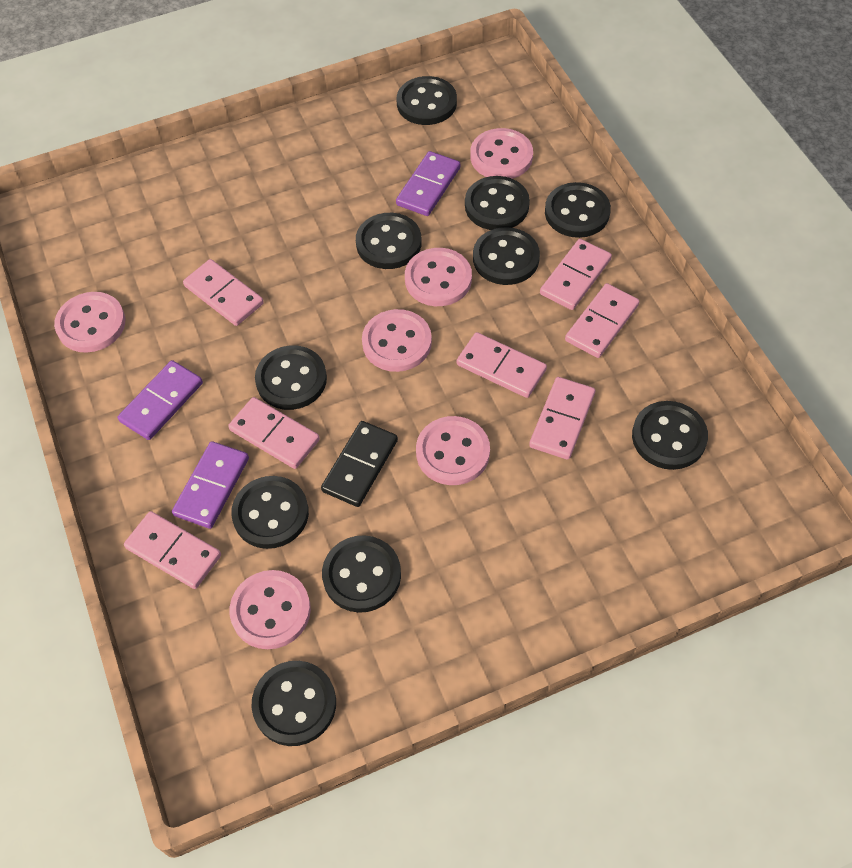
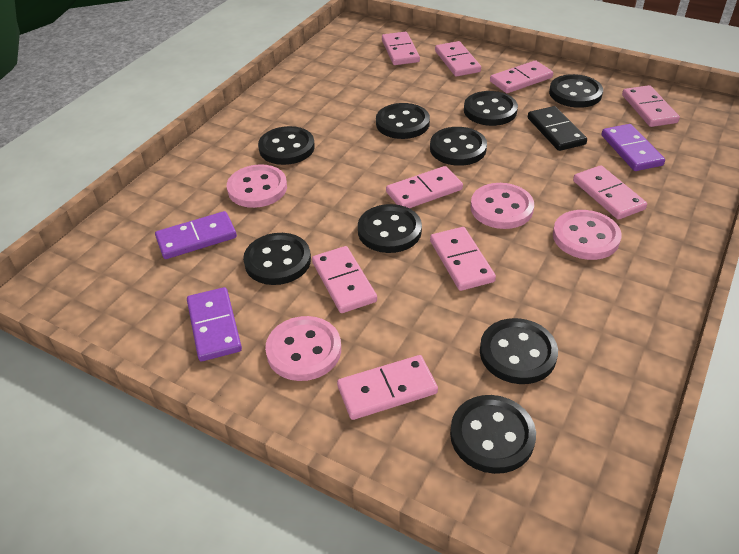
black button: 10 -> 9
pink button: 6 -> 4
pink domino: 7 -> 9

